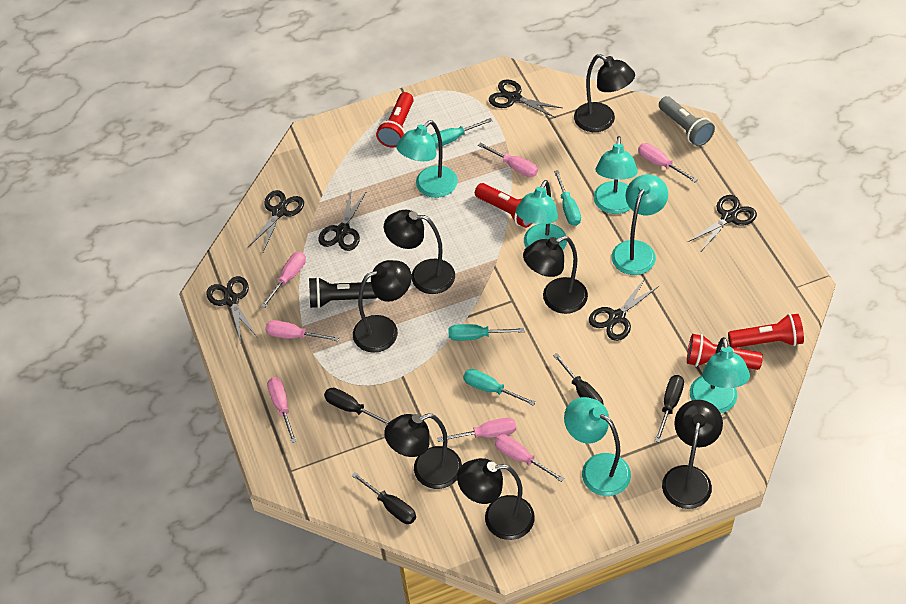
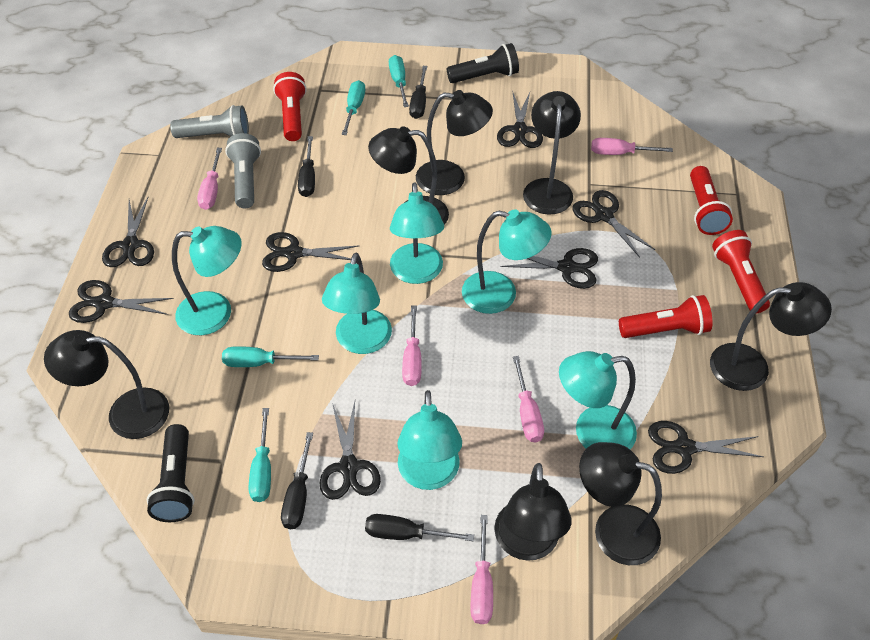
black flashlight: 1 -> 2
black scissors: 6 -> 8
grey flashlight: 1 -> 2
pink screwdriver: 7 -> 5

